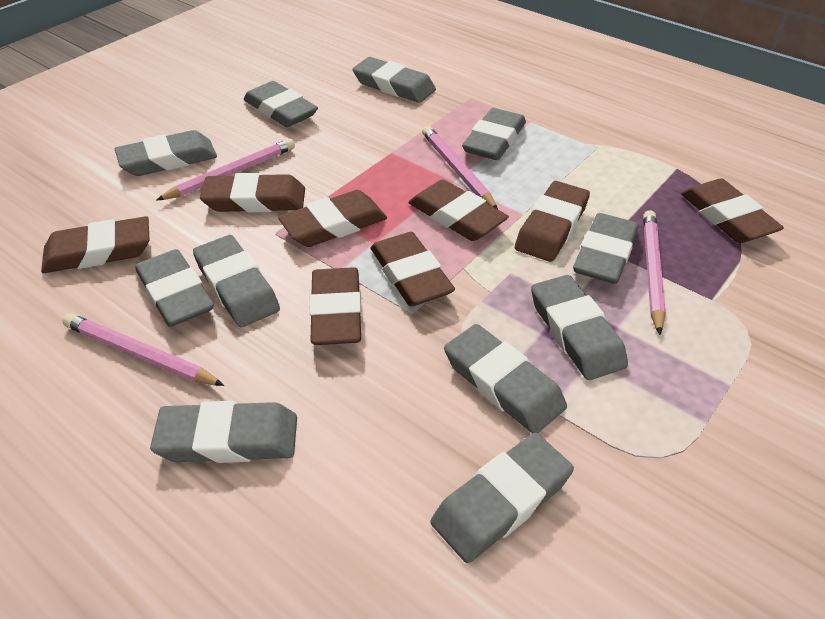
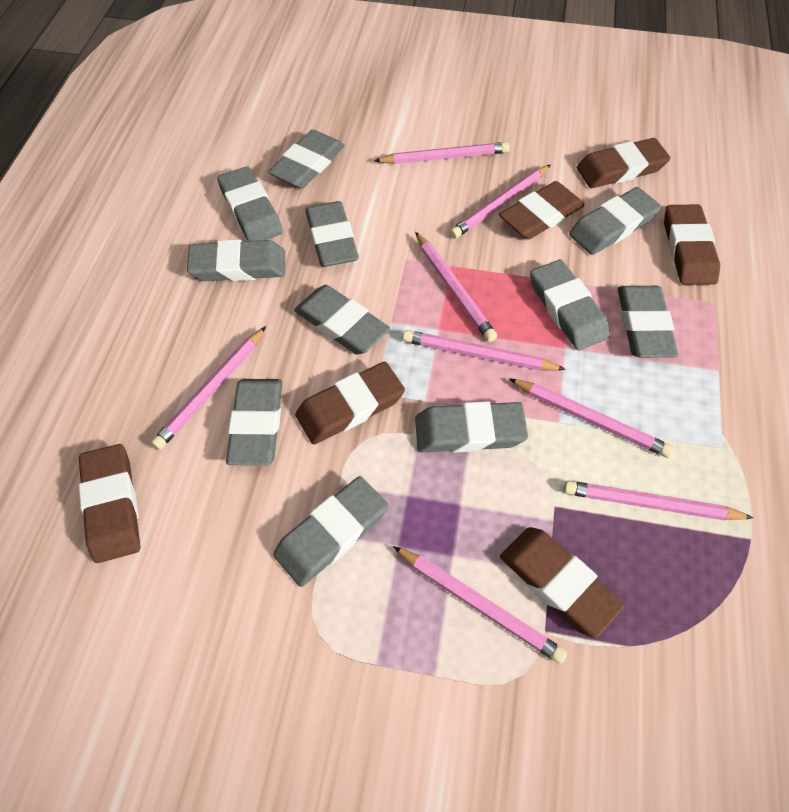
brown eraser: 8 -> 6
pink pencil: 4 -> 8

